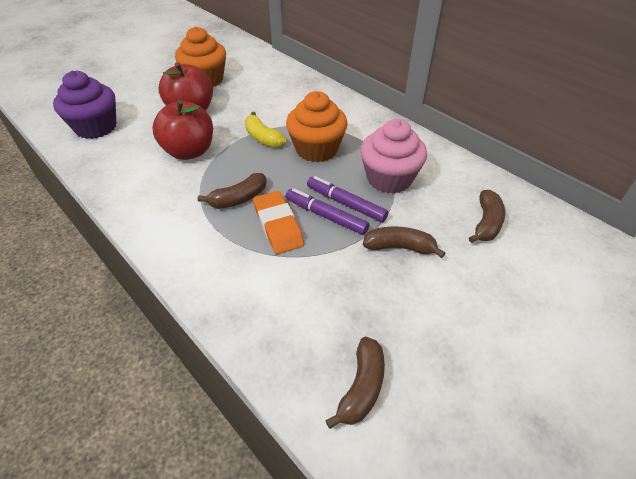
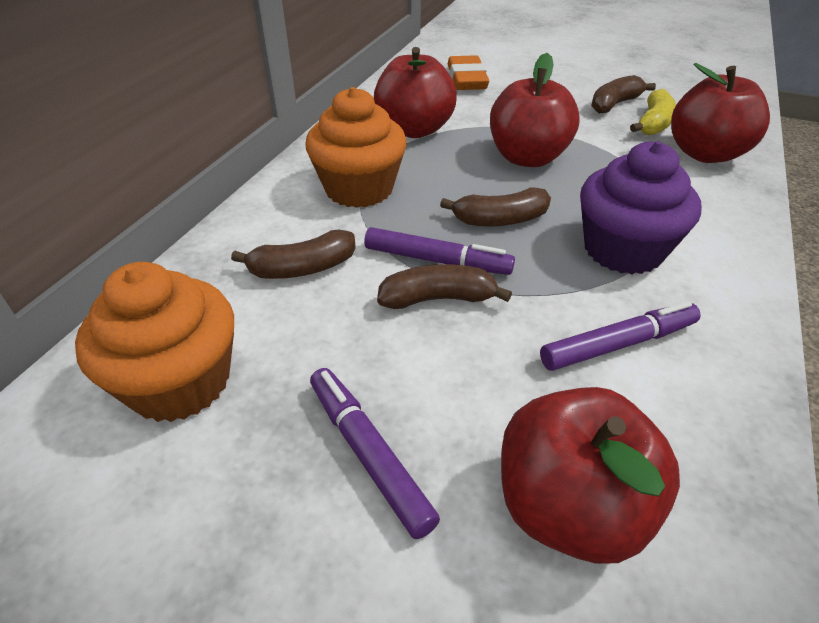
pink cupcake: 1 -> 0
purple marker: 2 -> 3
red apple: 2 -> 4

